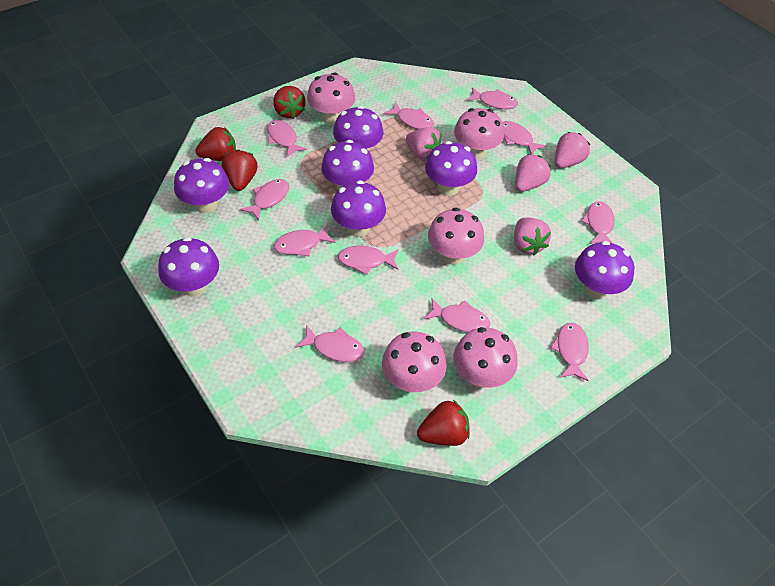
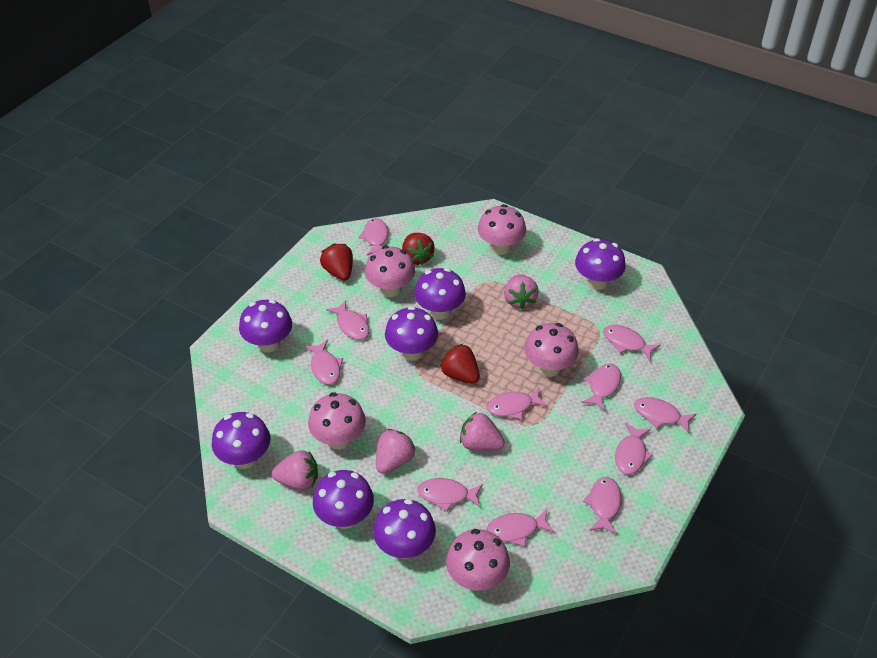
red strawberry: 4 -> 3

